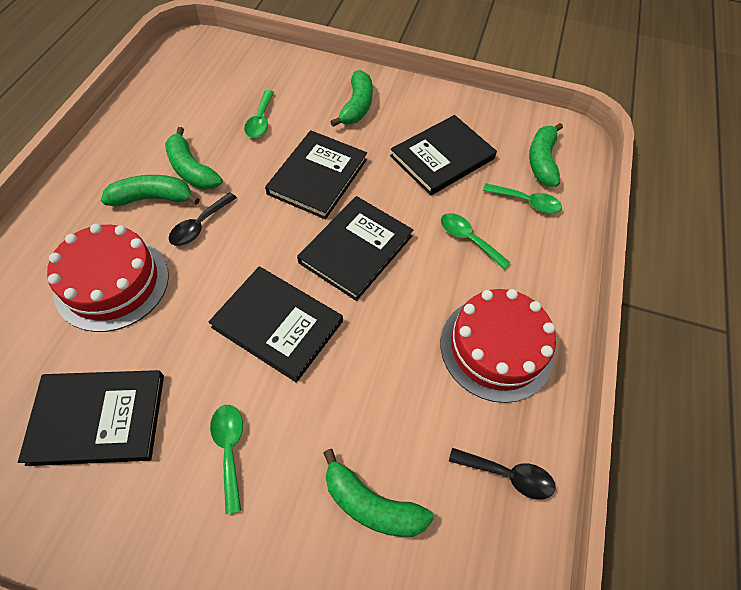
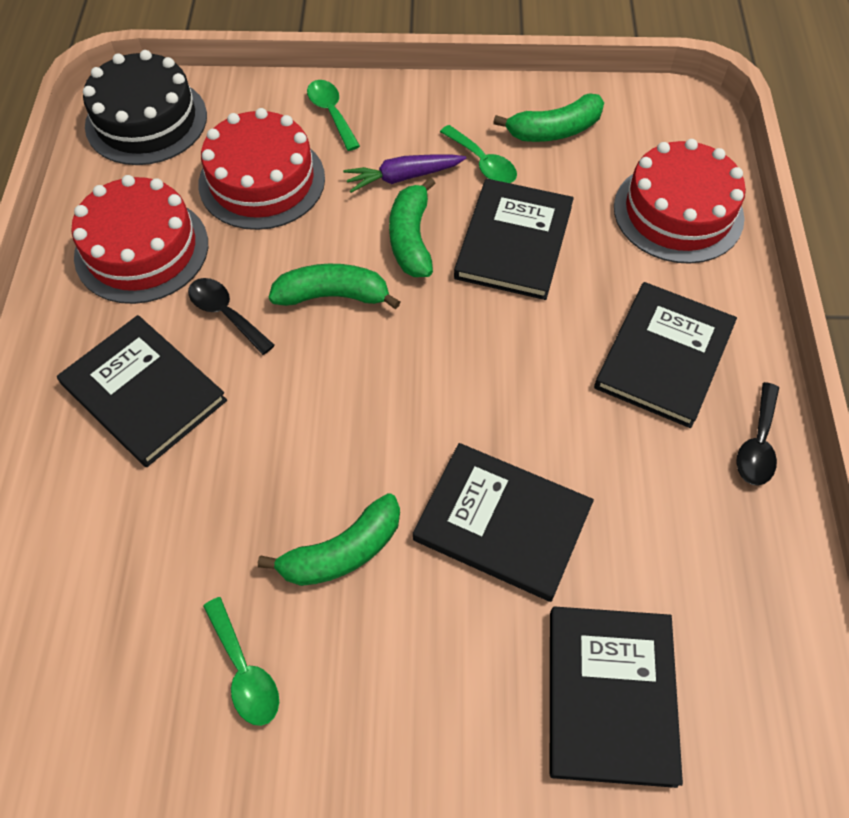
black cake: 0 -> 1
green banana: 5 -> 4
green spoon: 4 -> 3
purple carrot: 0 -> 1
red cake: 2 -> 3

